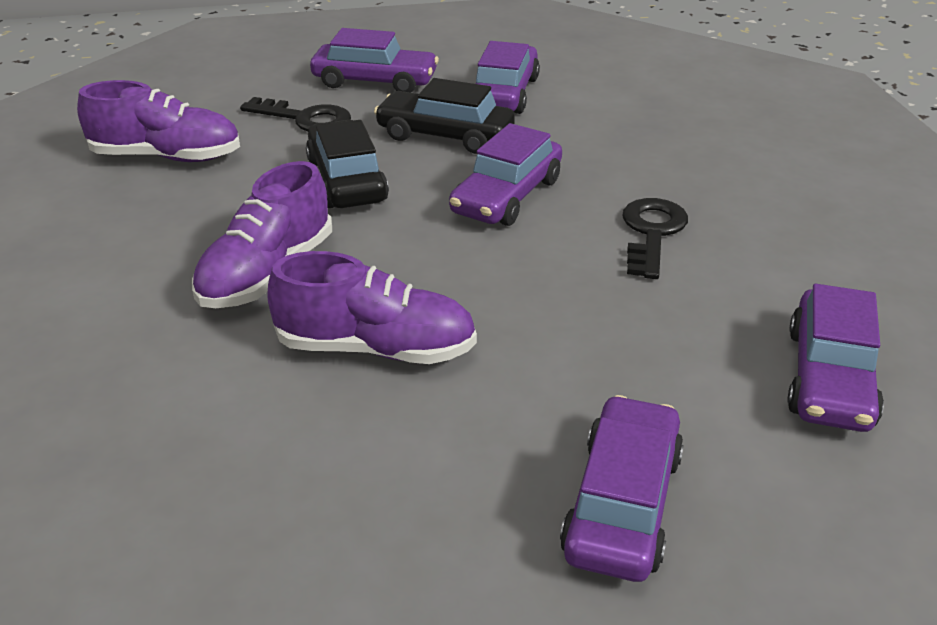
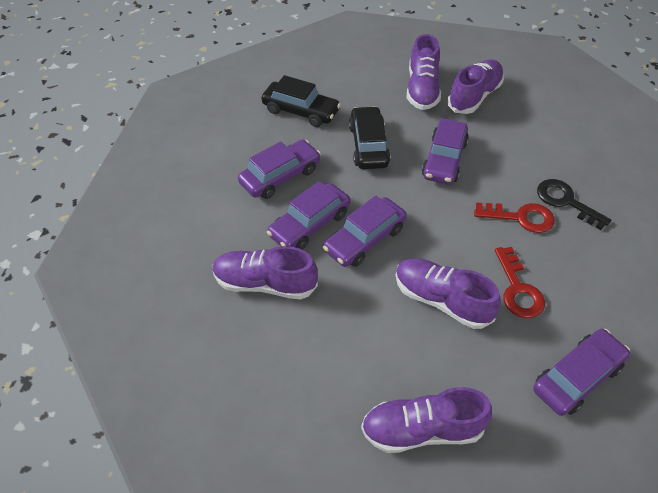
black key: 2 -> 1
purple shoe: 3 -> 5
red key: 0 -> 2

